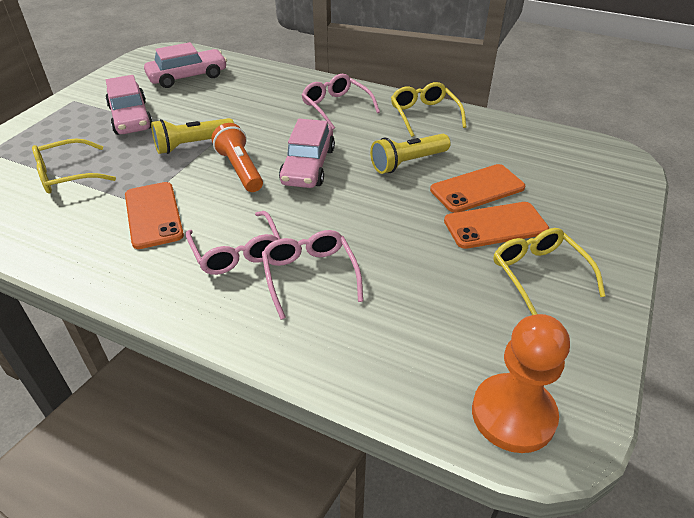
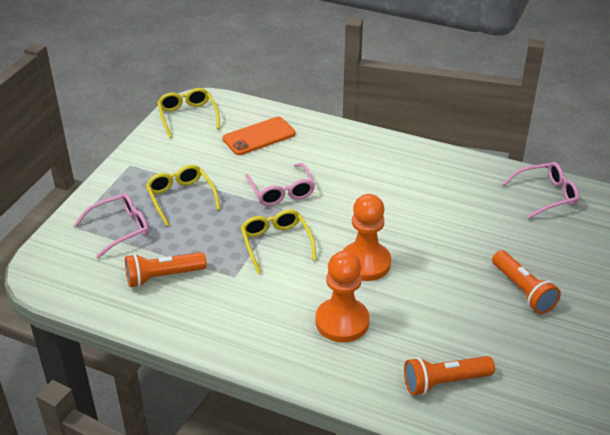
orange flashlight: 1 -> 3
orange pawn: 1 -> 2
orange phone: 3 -> 1
pink car: 3 -> 0
yellow flashlight: 2 -> 0

